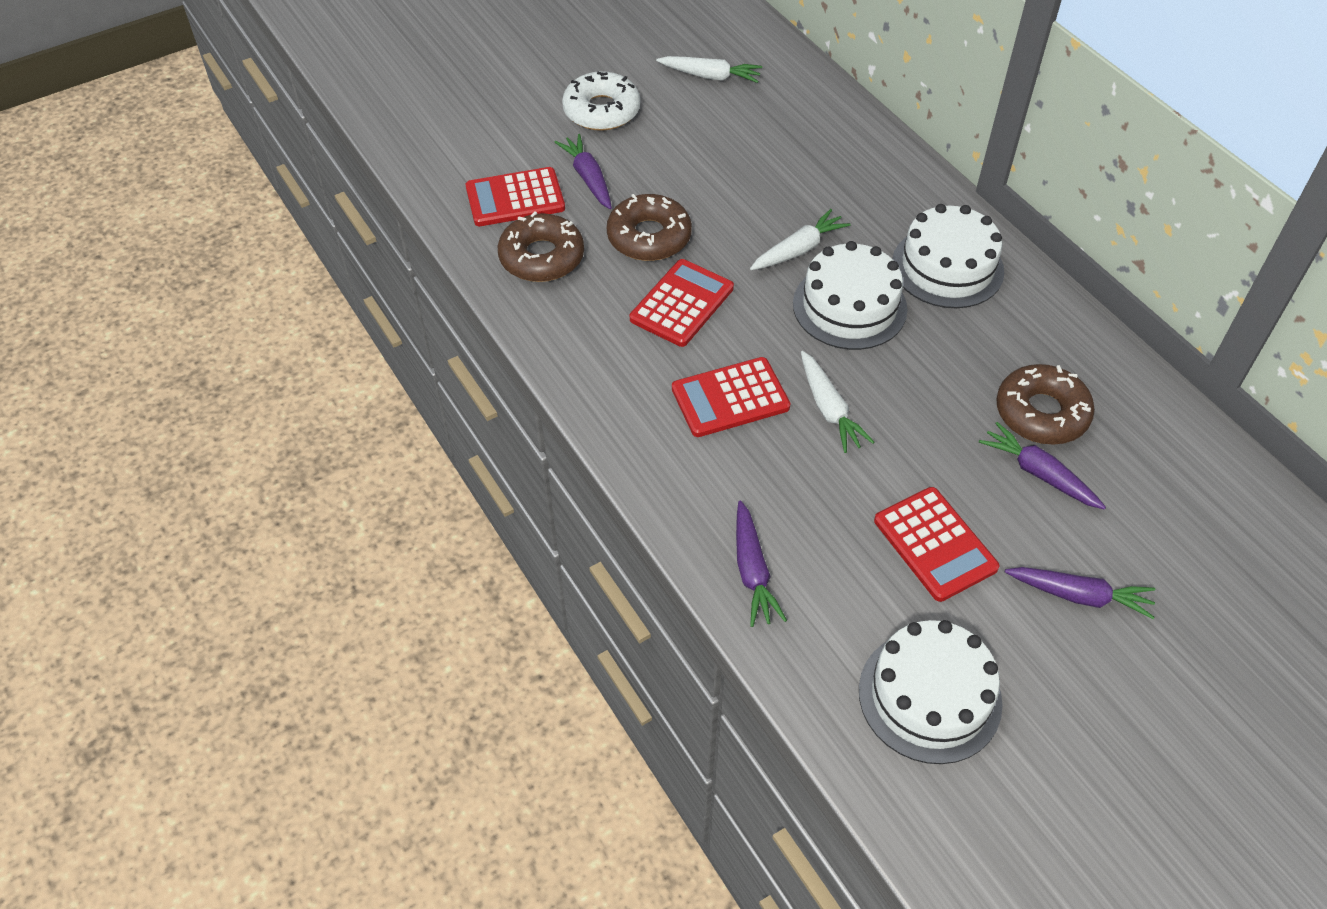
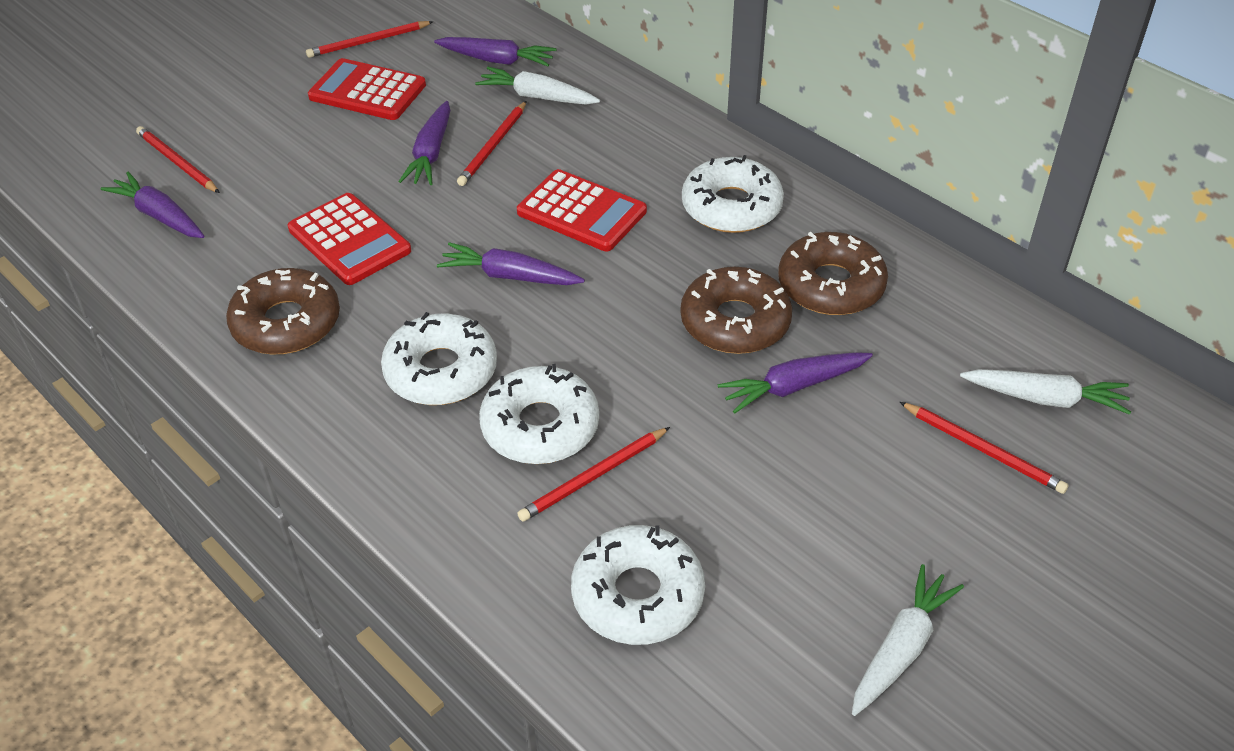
purple carrot: 4 -> 5
red calculator: 4 -> 3
red pencil: 0 -> 5
white cake: 3 -> 0
white donut: 1 -> 4

